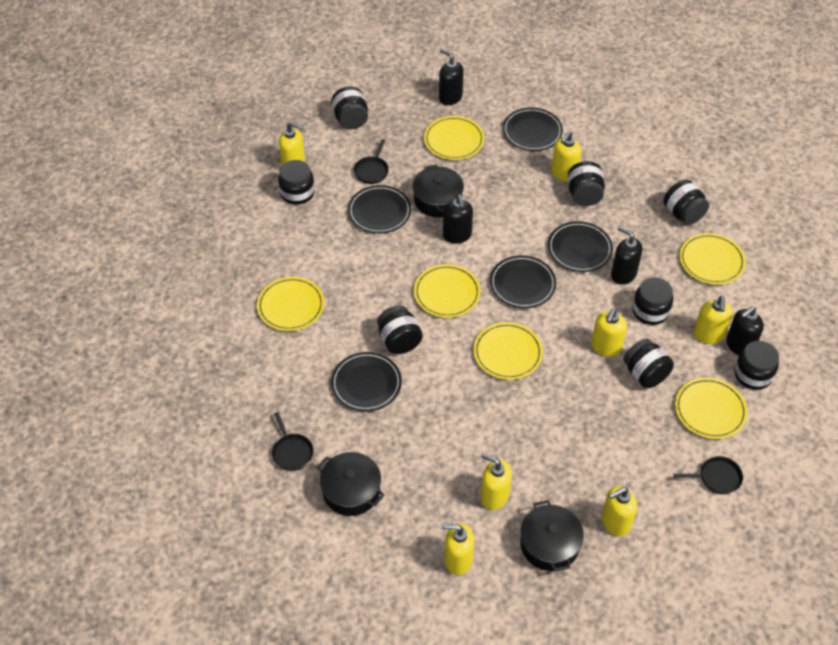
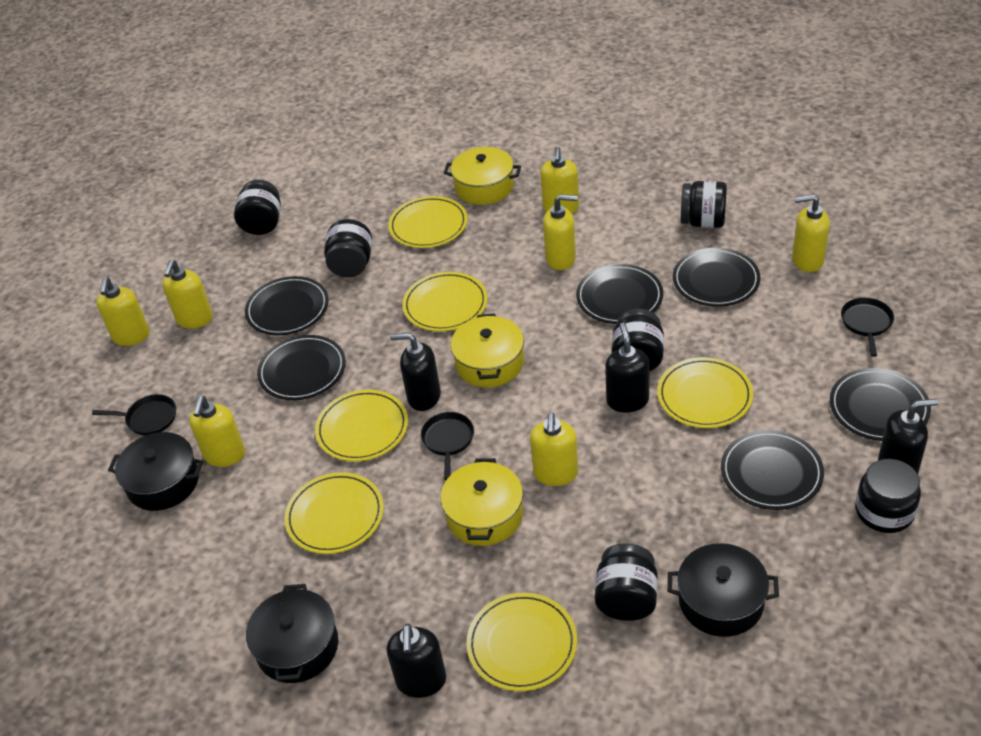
black jar: 8 -> 6
black plate: 5 -> 6
yellow pot: 0 -> 3

